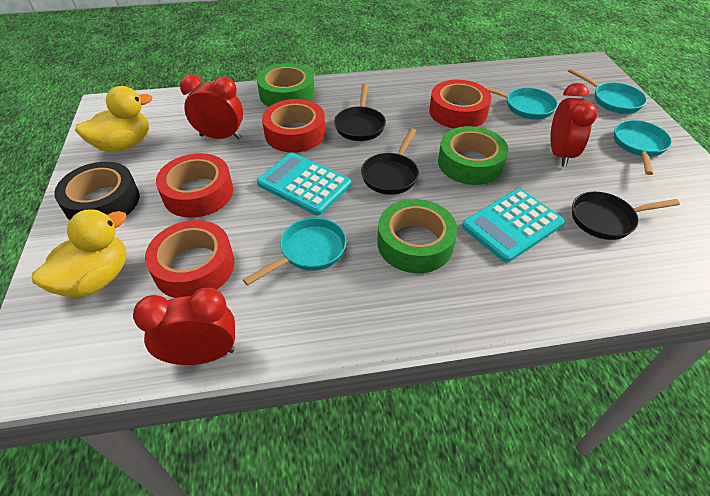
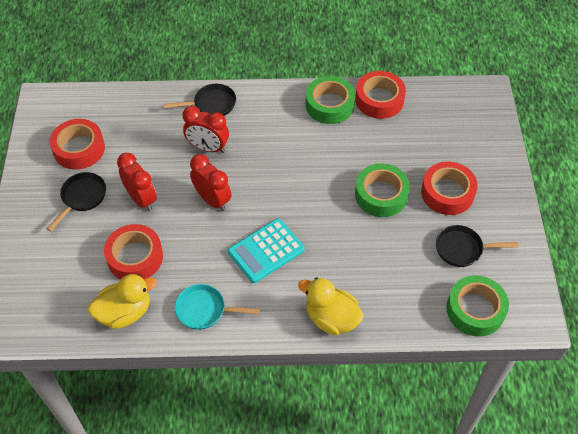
black tape: 1 -> 0
turquoise calculator: 2 -> 1
turquoise pan: 4 -> 1

